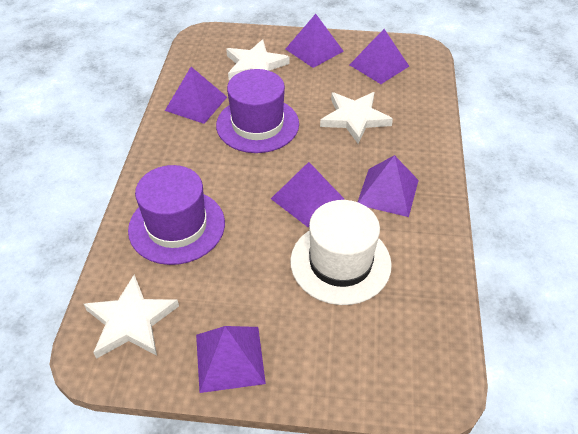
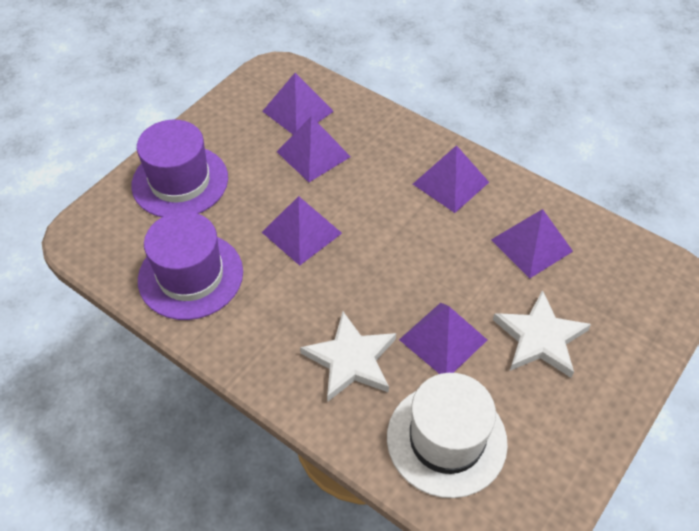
white star: 3 -> 2

